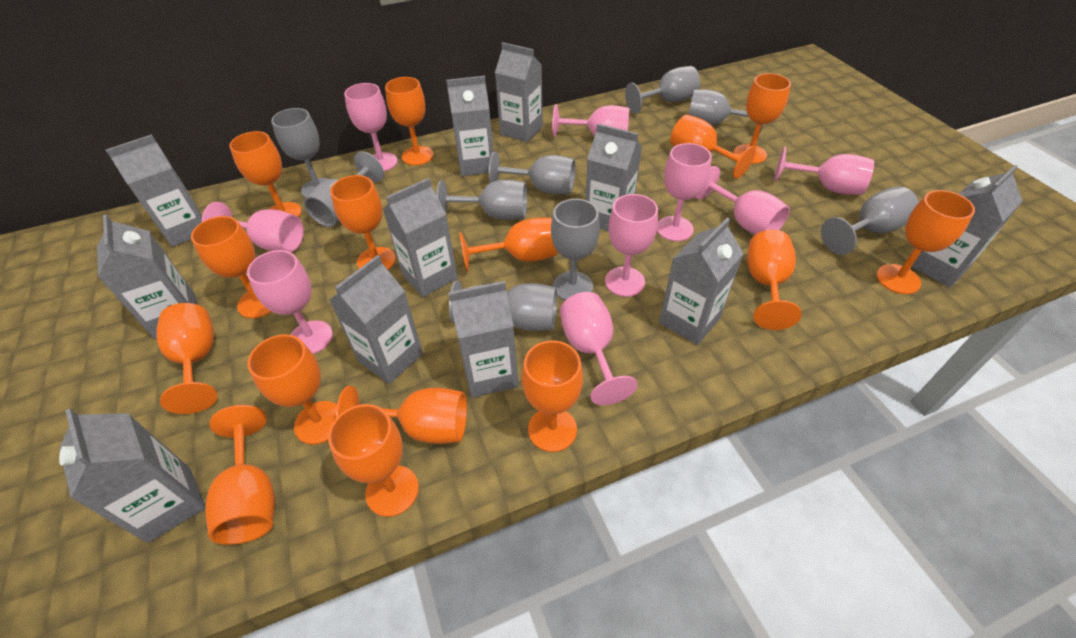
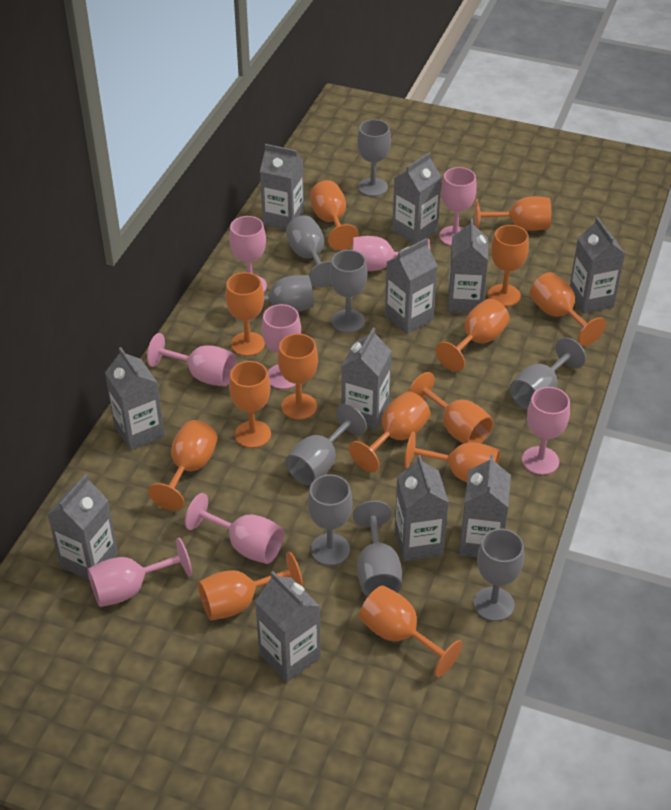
orange goblet: 15 -> 14
pink goblet: 9 -> 8

